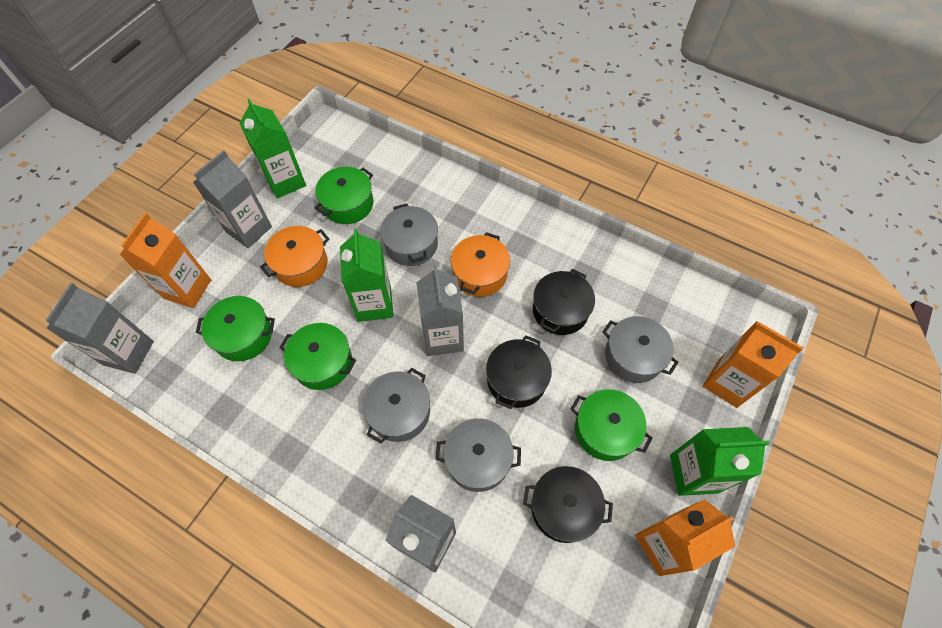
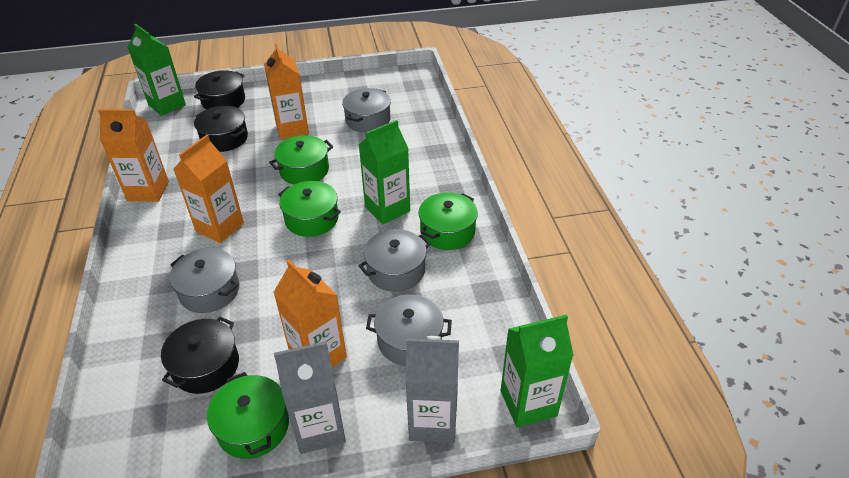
grey carton: 4 -> 2
orange carton: 3 -> 4
orange pot: 2 -> 0

